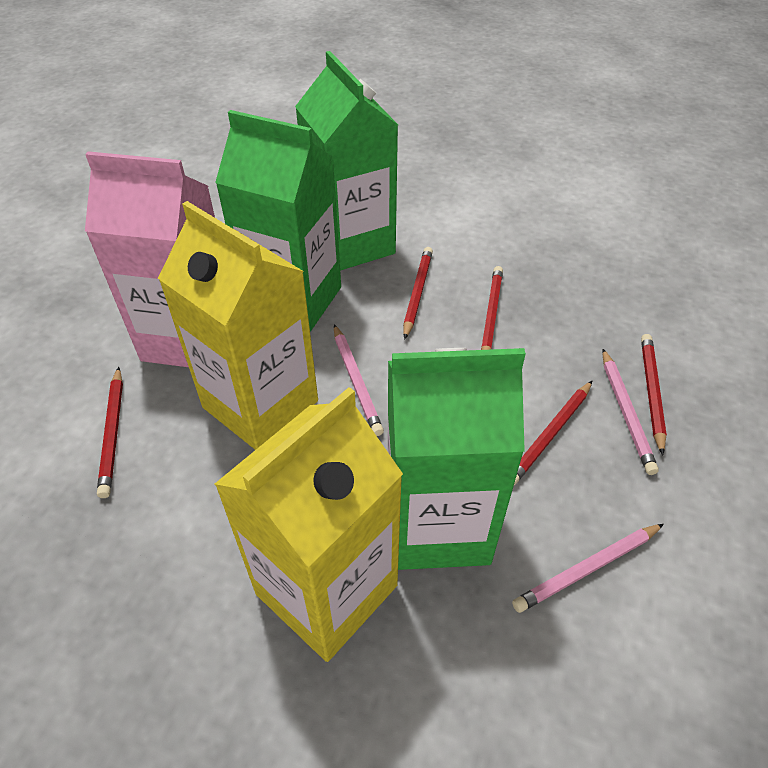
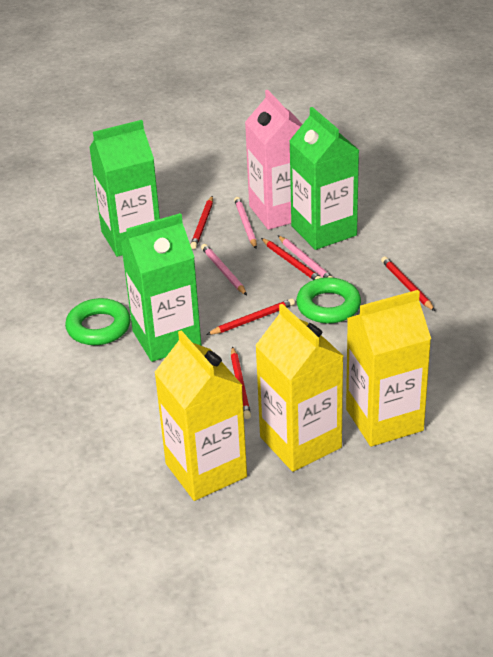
green ring: 0 -> 2
yellow carton: 2 -> 3

